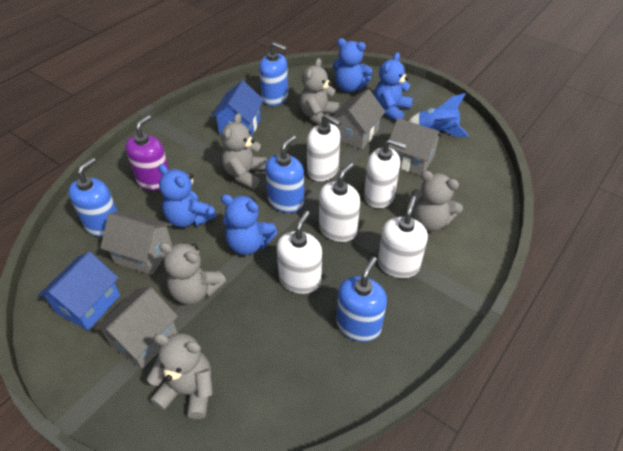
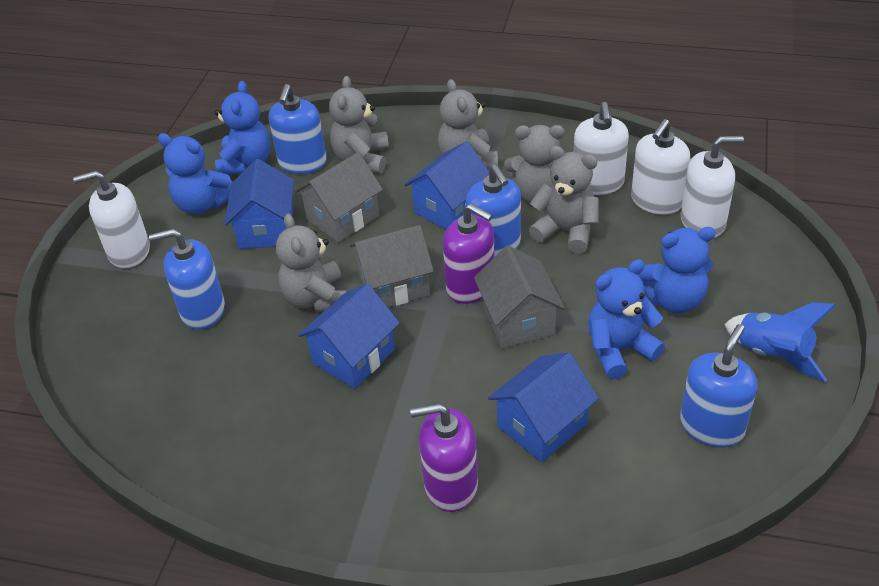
blue house: 2 -> 4
grey house: 4 -> 3
purple soap dispenser: 1 -> 2
white soap dispenser: 5 -> 4

